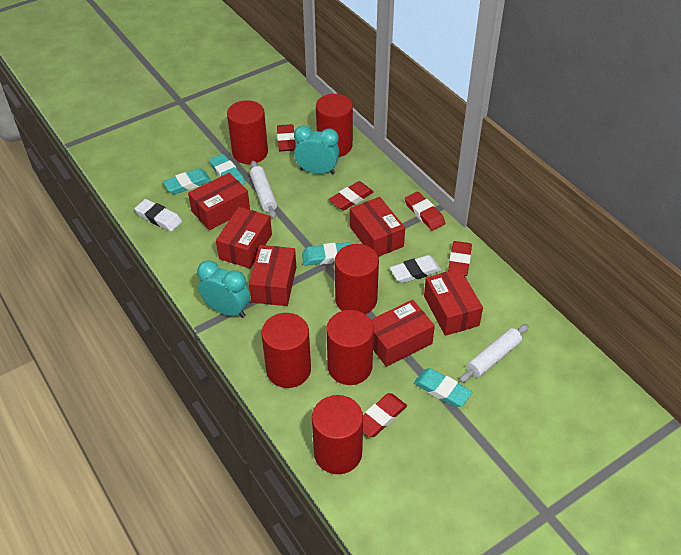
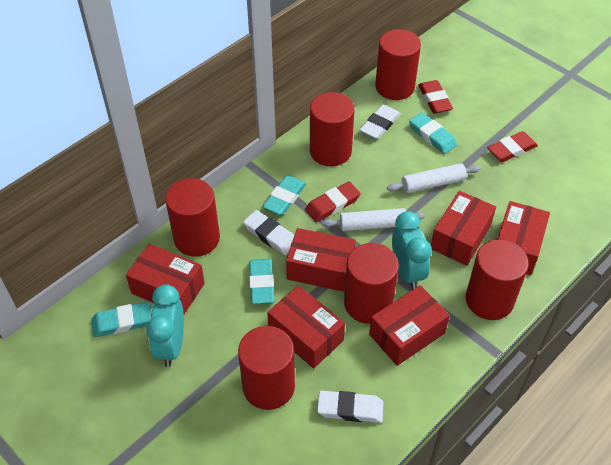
red eraser: 5 -> 3
white eraser: 2 -> 3

